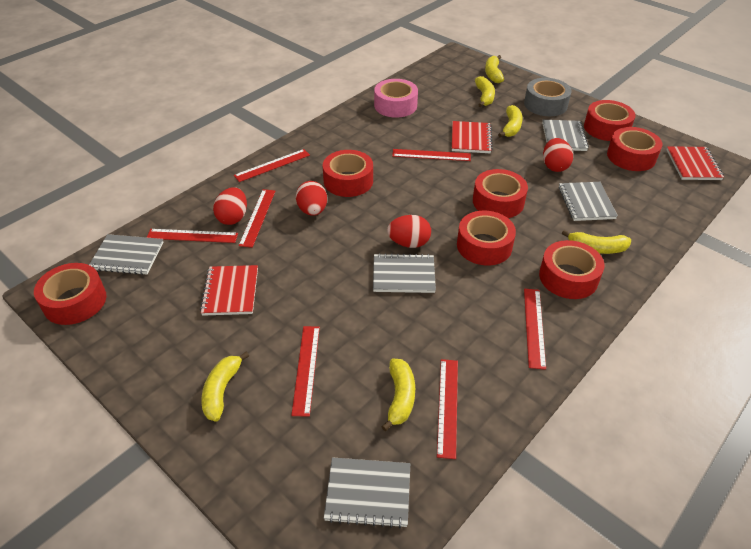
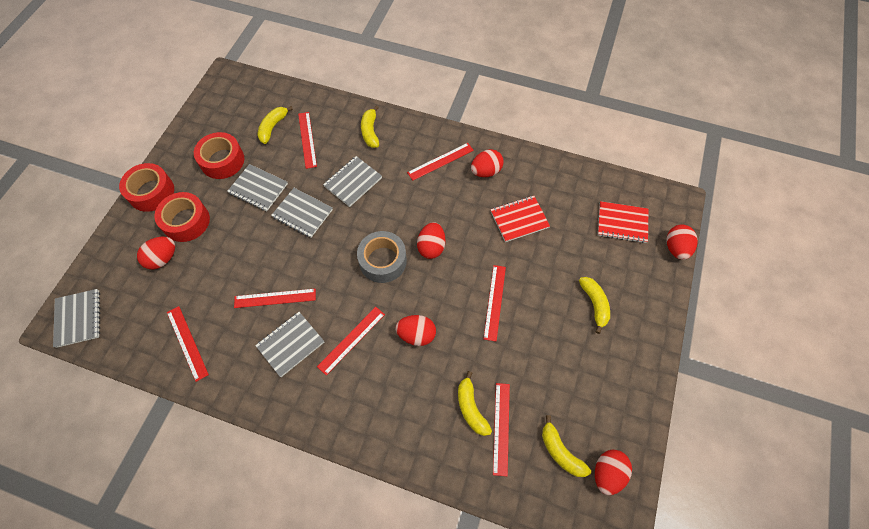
pink tape: 1 -> 0
red egg: 4 -> 6
red notebook: 3 -> 2
red tape: 7 -> 3
yellow banana: 6 -> 5

